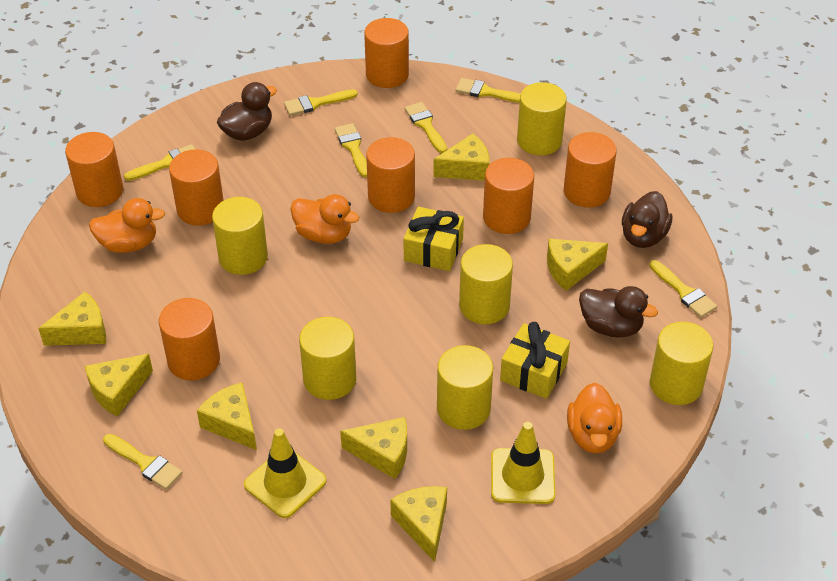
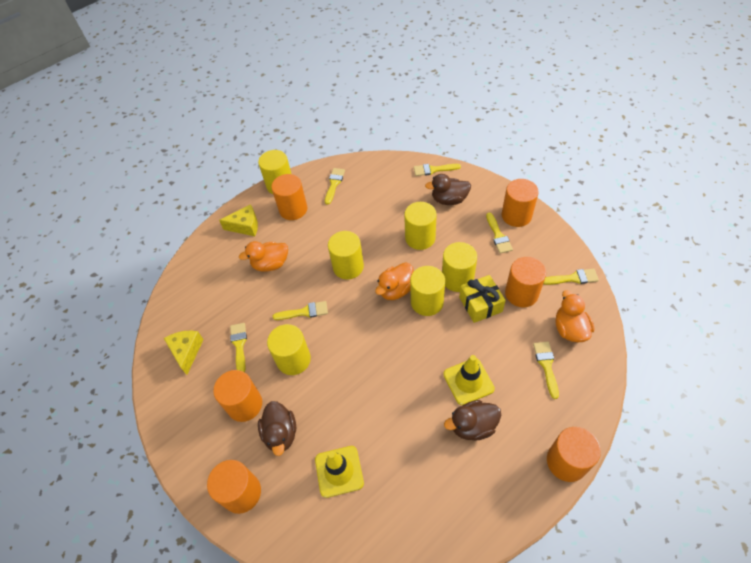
orange cylinder: 7 -> 6
yellow cheese: 7 -> 2
yellow gift: 2 -> 1

